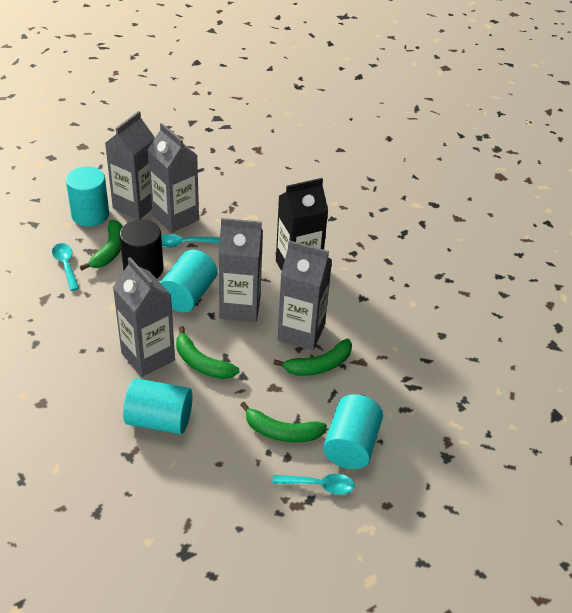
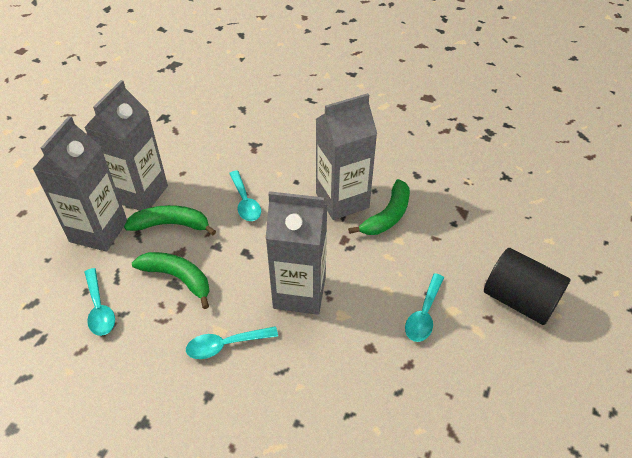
black carton: 1 -> 0
green banana: 4 -> 3
grey carton: 5 -> 4
turquoise cylinder: 4 -> 0
turquoise spoon: 3 -> 4

